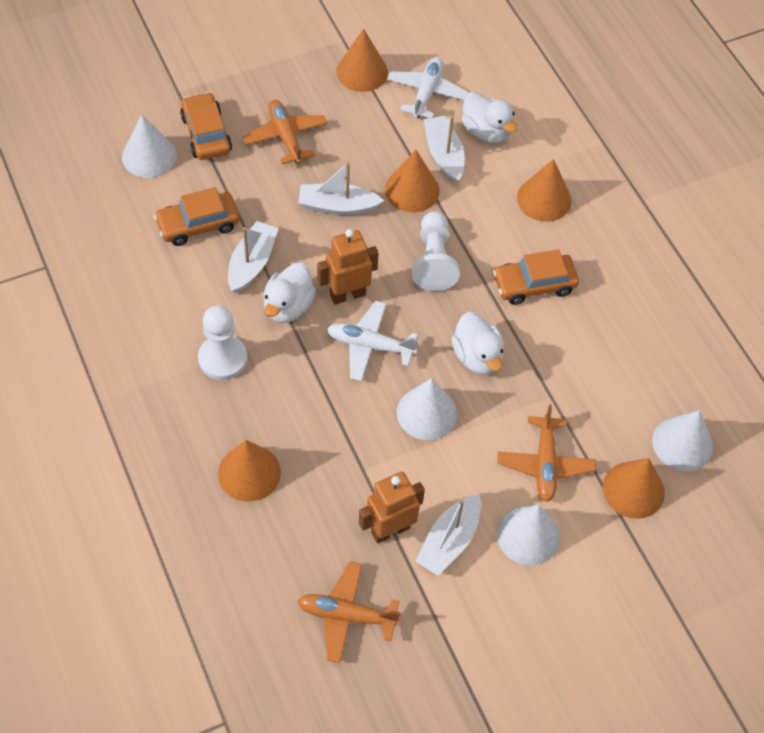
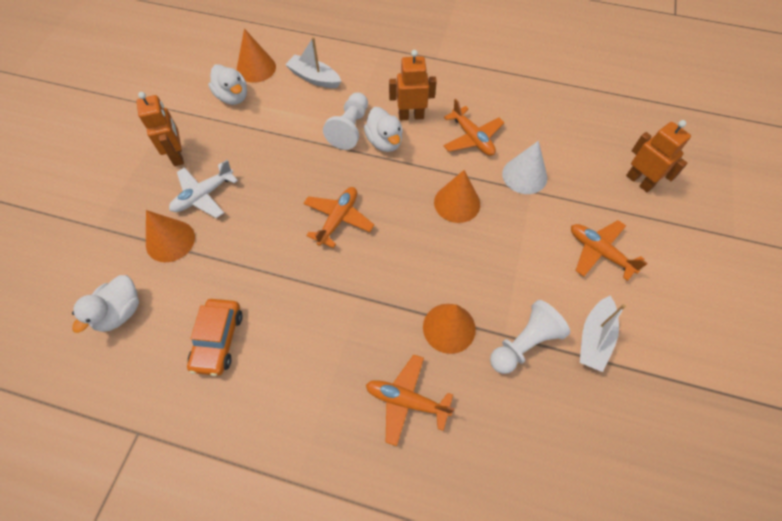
orange car: 3 -> 1
orange cone: 5 -> 4
orange plane: 3 -> 4
orange robot: 2 -> 3
white boat: 4 -> 2
white cone: 4 -> 1
white plane: 2 -> 1

